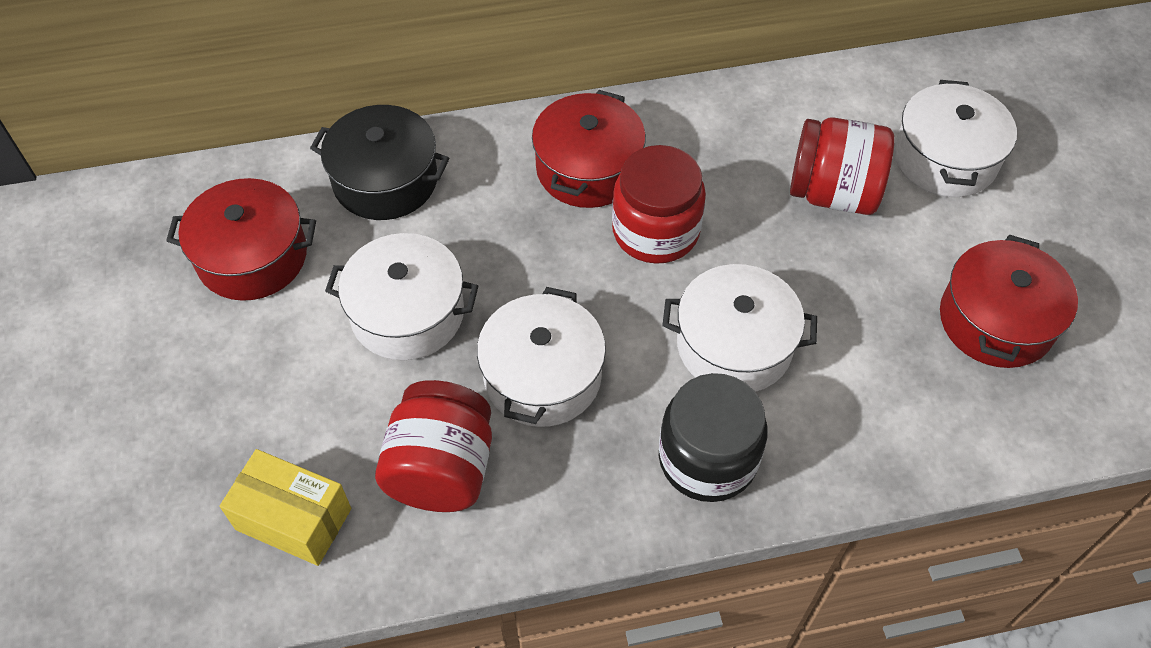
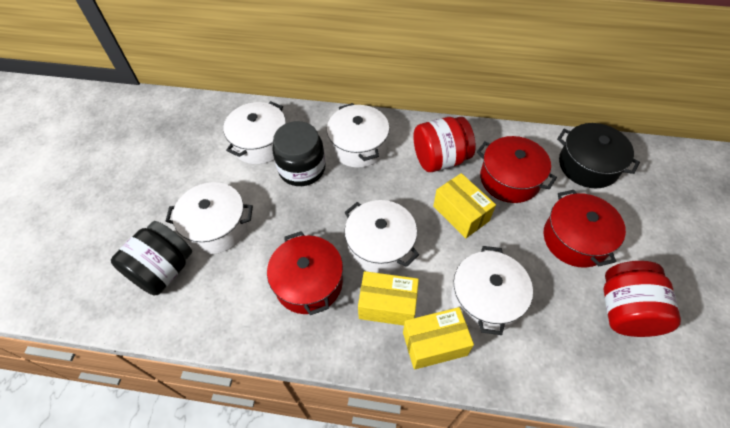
black jar: 1 -> 2
red jar: 3 -> 2
white pot: 4 -> 5
yellow box: 1 -> 3

